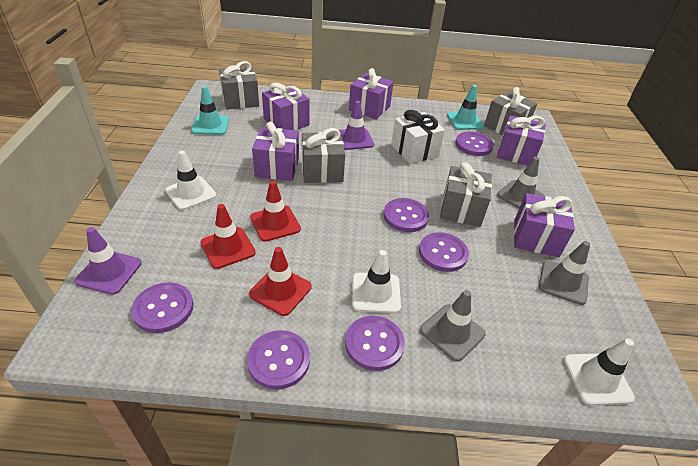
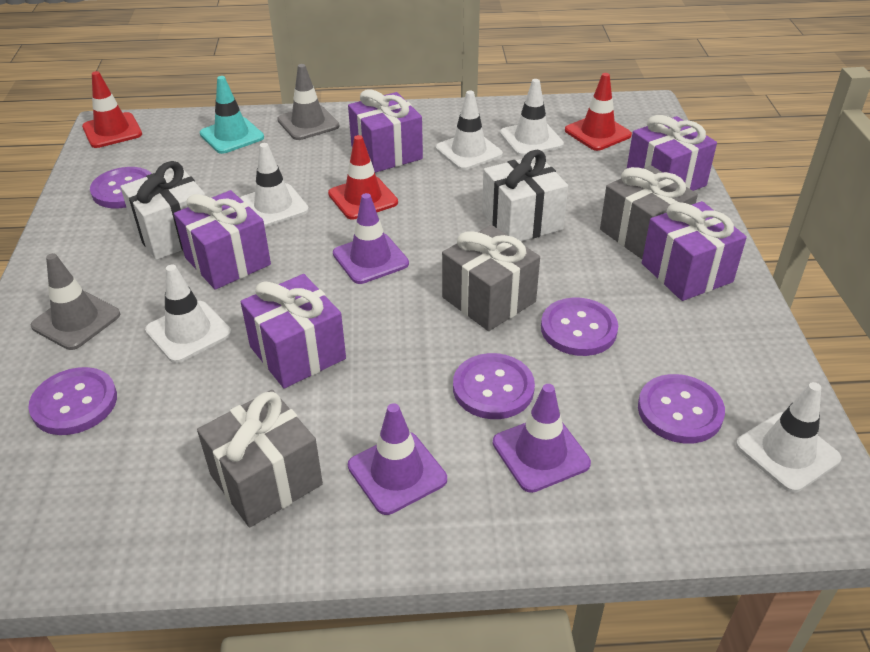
grey gift: 4 -> 3
grey traffic cone: 3 -> 2
purple button: 6 -> 5
purple traffic cone: 2 -> 3
turquoise traffic cone: 2 -> 1
white gift: 1 -> 2
white traffic cone: 3 -> 5

